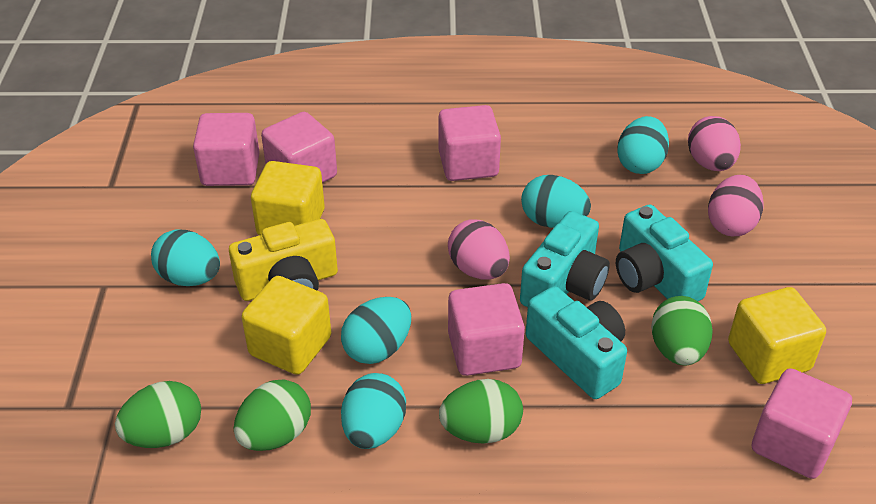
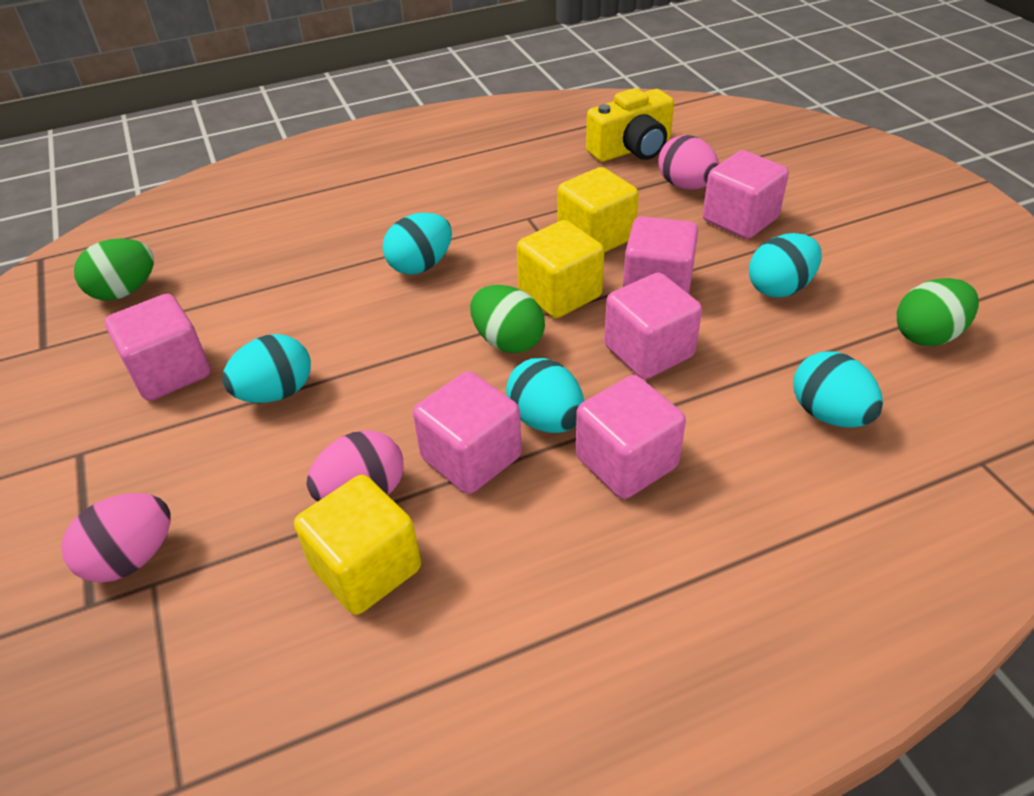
green egg: 4 -> 3
pink cube: 5 -> 6
turquoise camera: 3 -> 0

